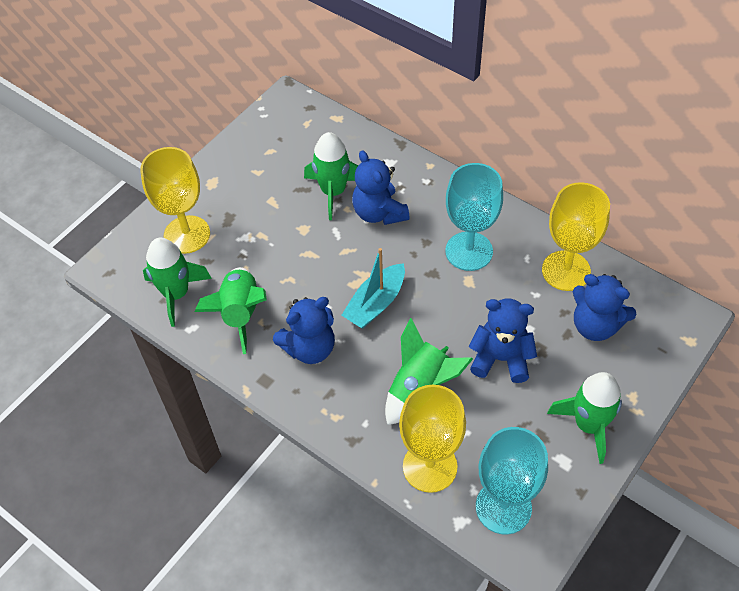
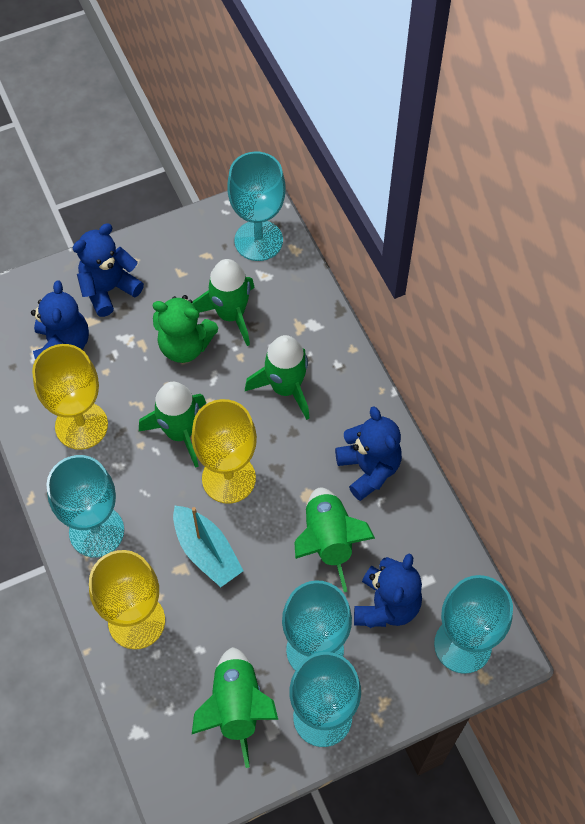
green teddy bear: 0 -> 1
turquoise goblet: 2 -> 5

